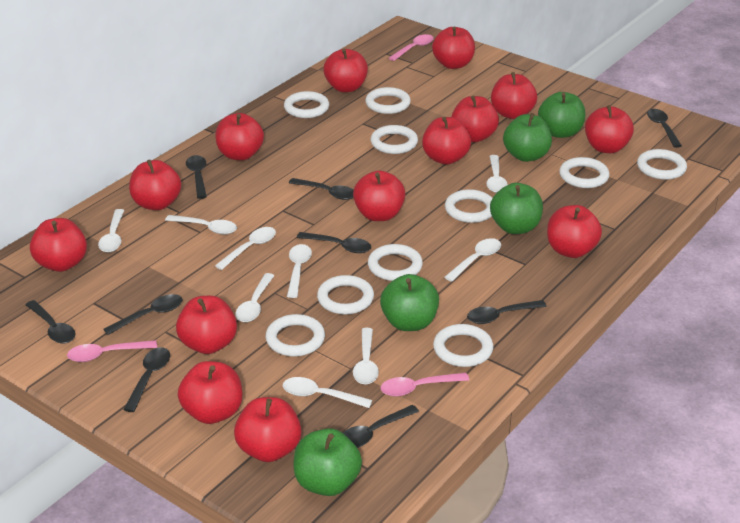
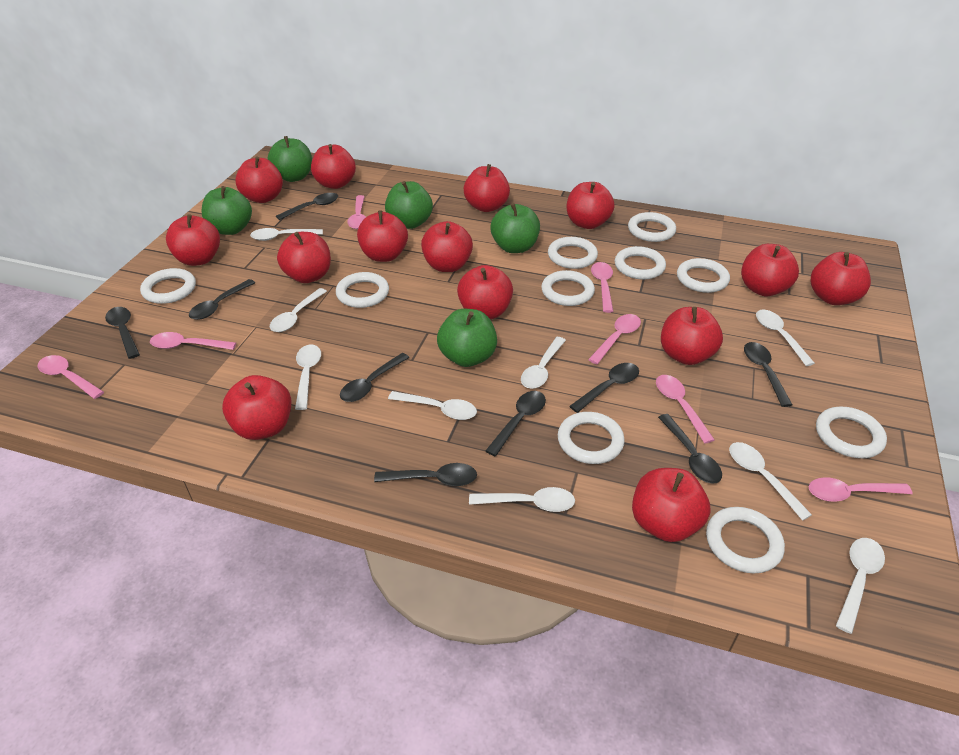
pink spoon: 3 -> 7

